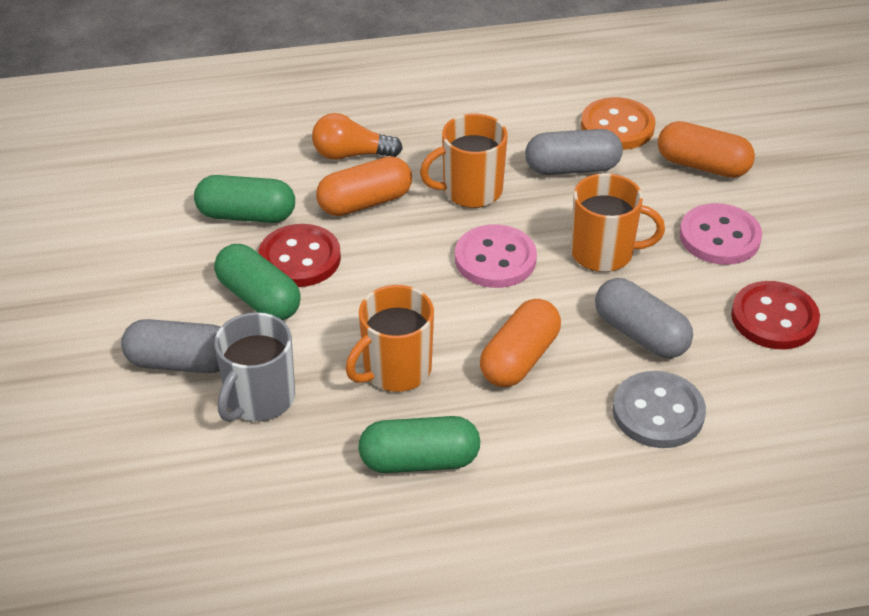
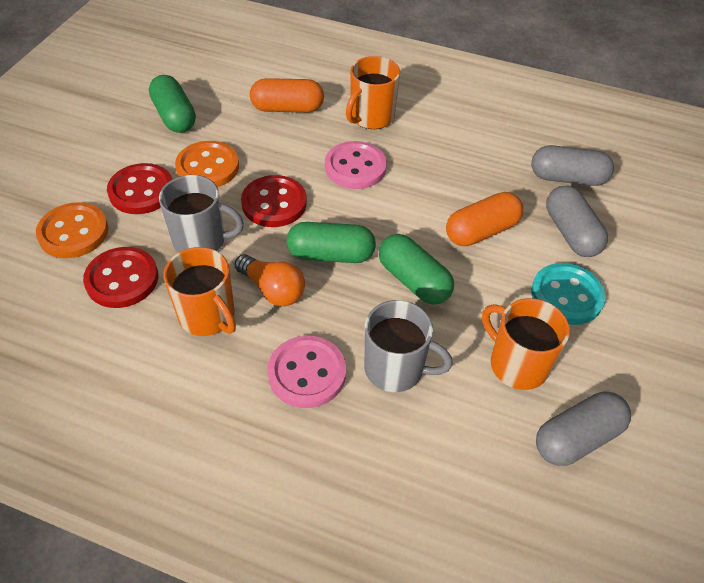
grey button: 1 -> 0
grey mug: 1 -> 2
orange button: 1 -> 2
orange capsule: 3 -> 2
red button: 2 -> 3
turquoise button: 0 -> 1

